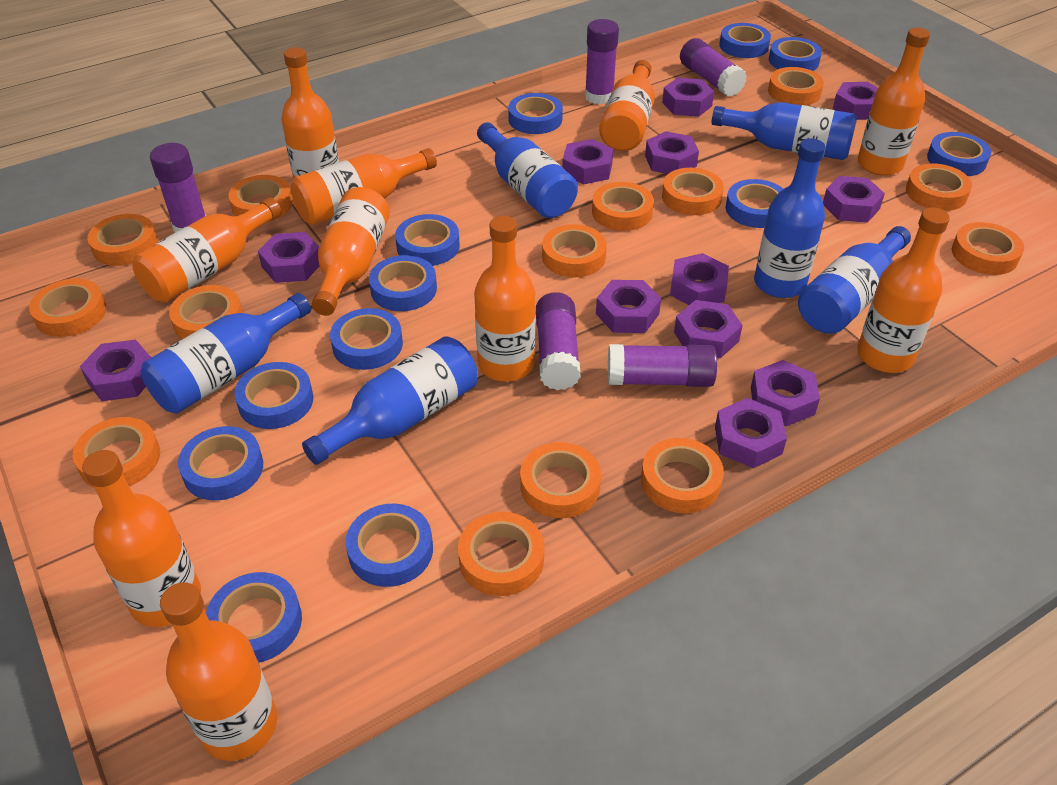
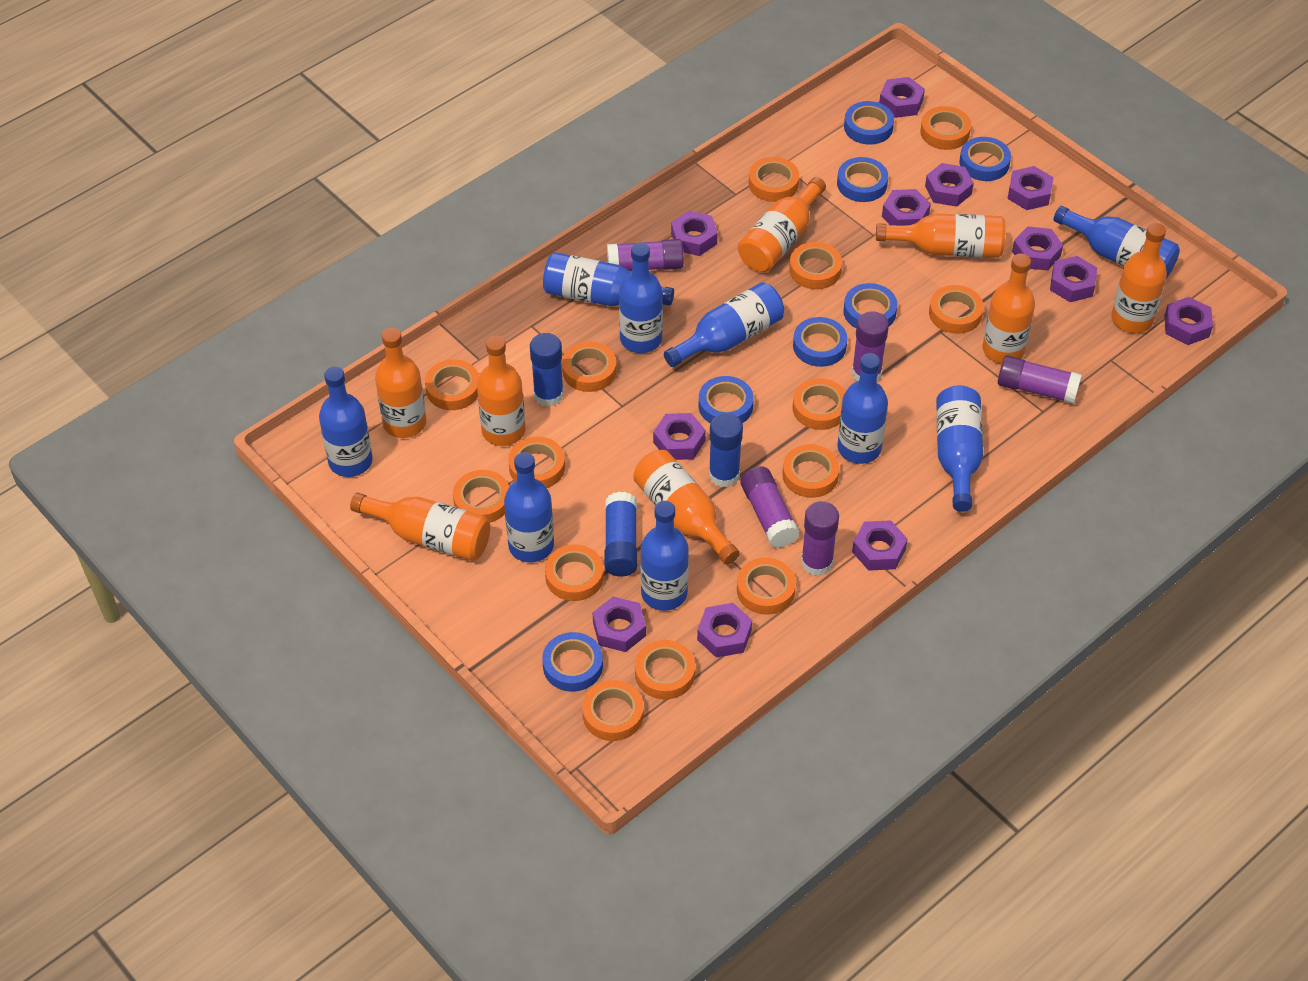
blue bottle: 6 -> 9
blue glue stick: 0 -> 3
blue tape: 12 -> 7
orange bottle: 10 -> 8

